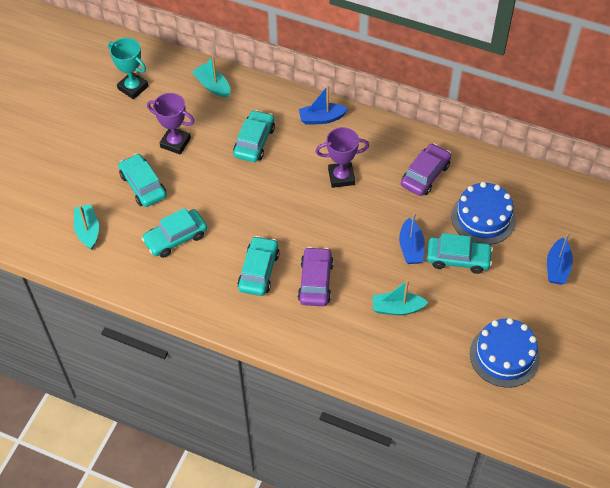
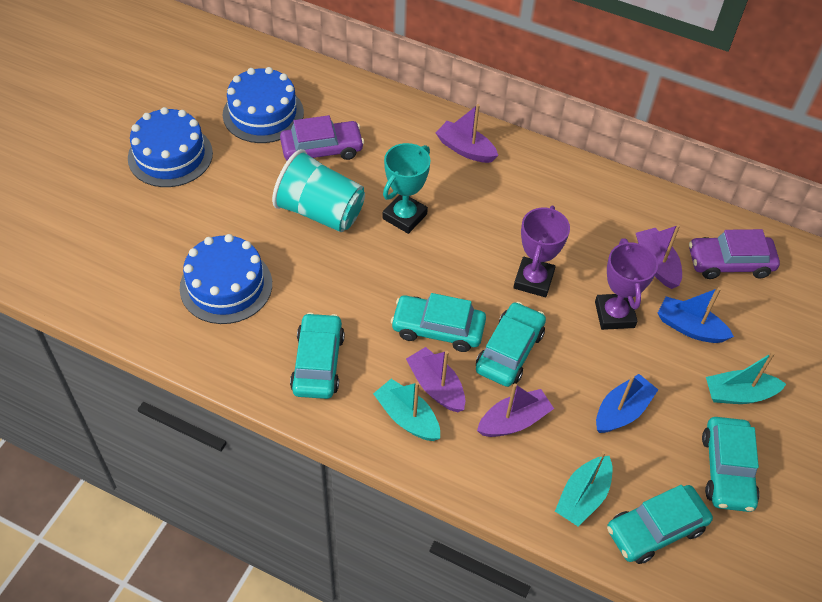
blue boat: 3 -> 2
blue cake: 2 -> 3
purple boat: 0 -> 4
turquoise cup: 0 -> 1

